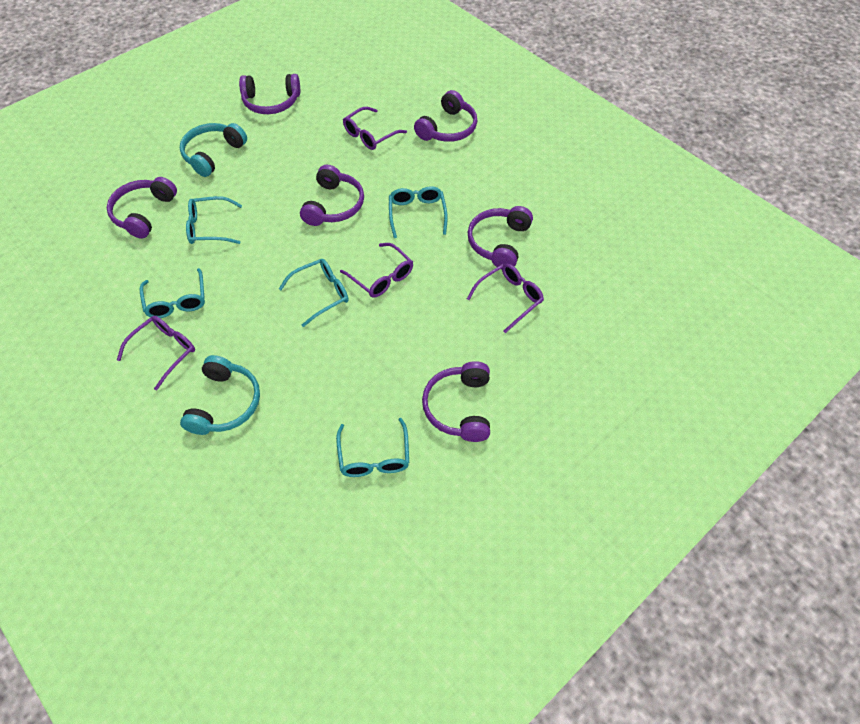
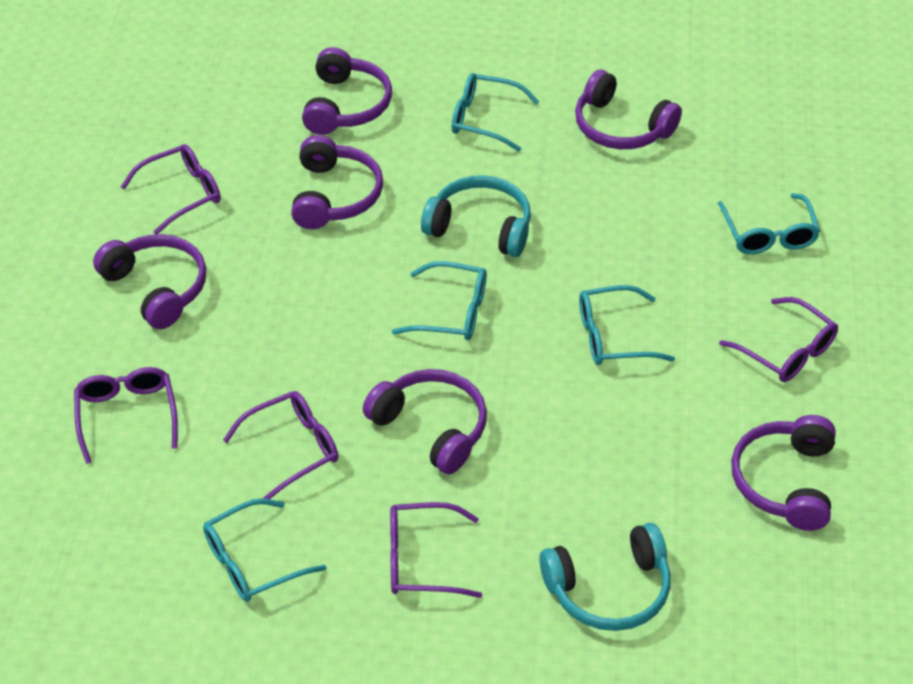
purple glasses: 4 -> 5

